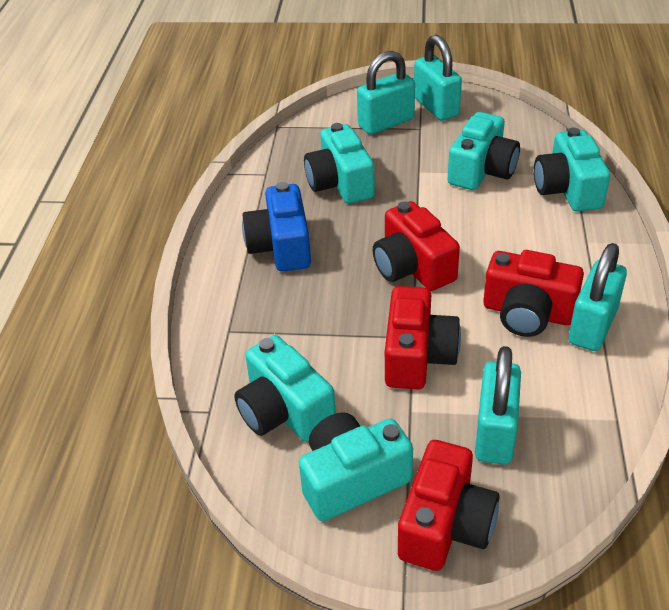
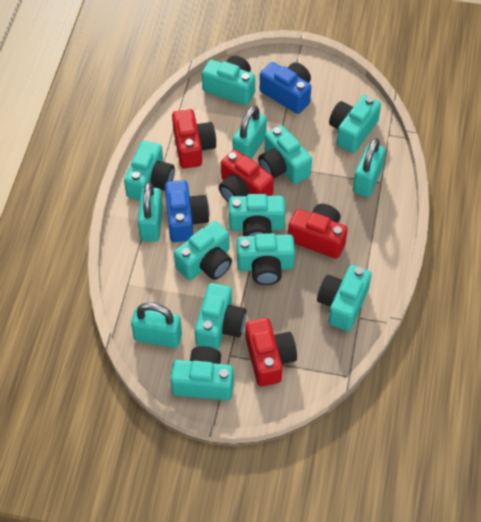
blue camera: 1 -> 2
turquoise camera: 5 -> 10

